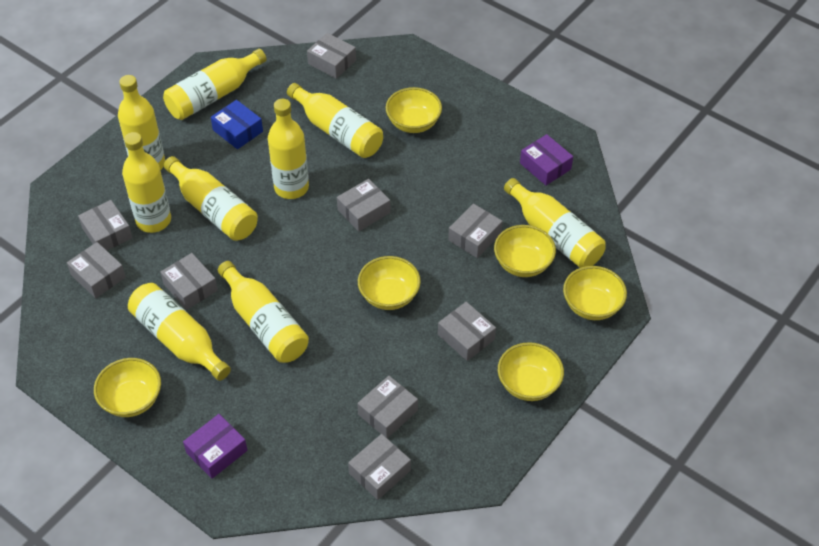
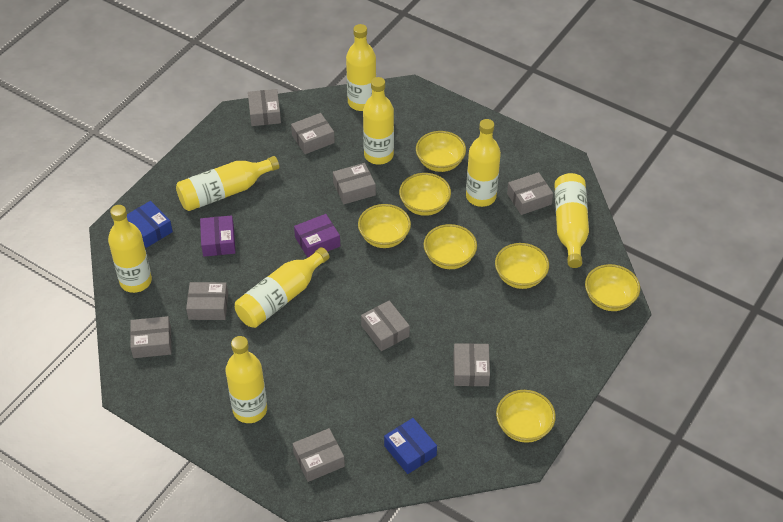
blue box: 1 -> 2
yellow bottle: 9 -> 8
yellow bowl: 6 -> 7

